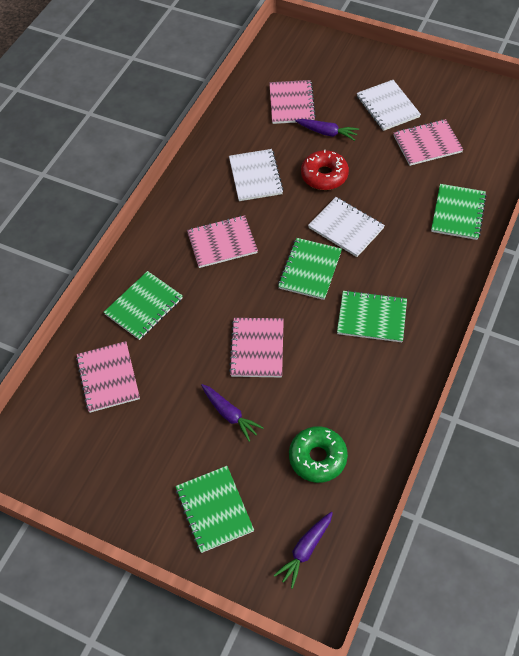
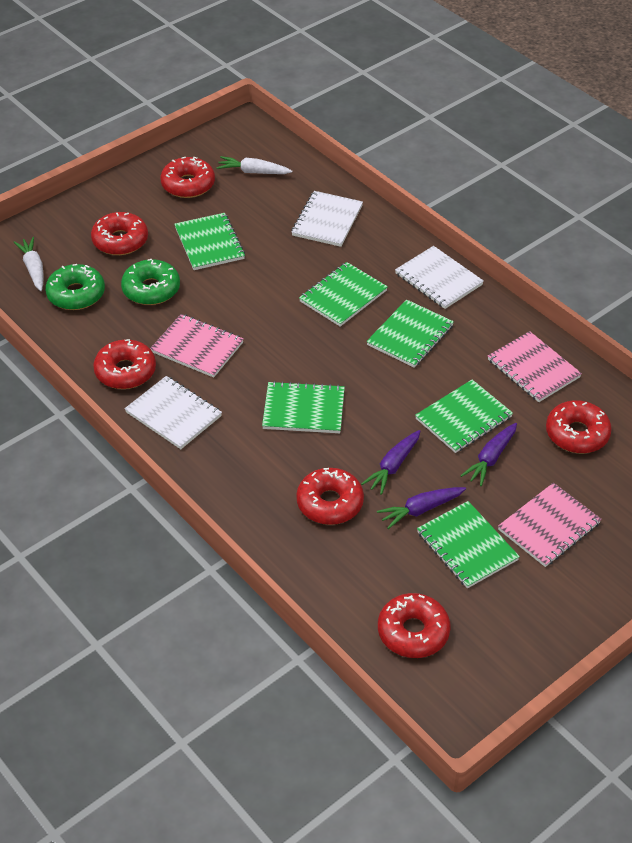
green donut: 1 -> 2
green notebook: 5 -> 6
pink notebook: 5 -> 3
red donut: 1 -> 6
white carrot: 0 -> 2

